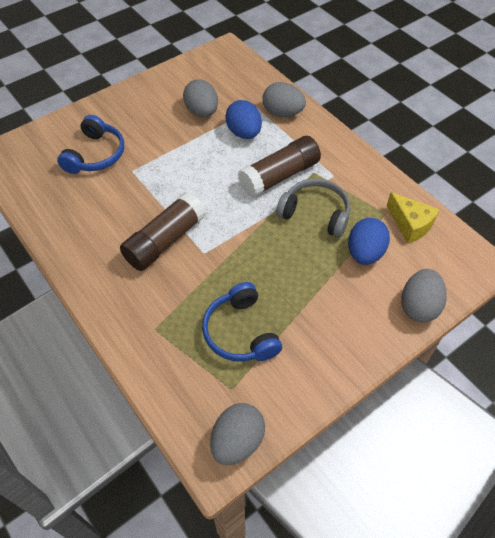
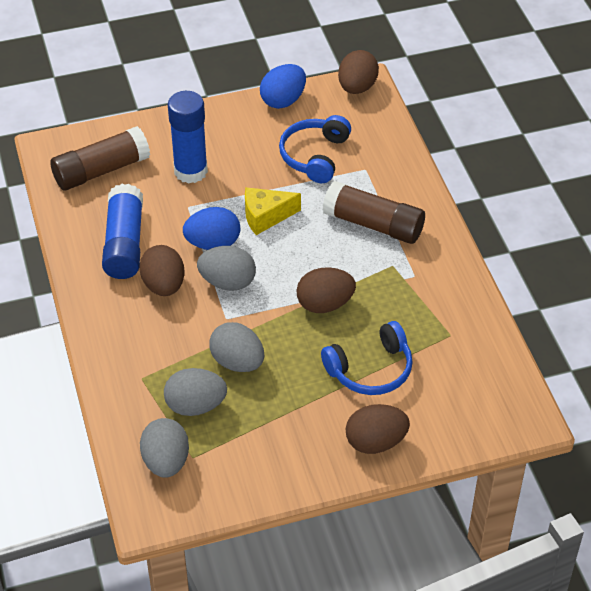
blue glue stick: 0 -> 2
brown egg: 0 -> 4
grey headphones: 1 -> 0

